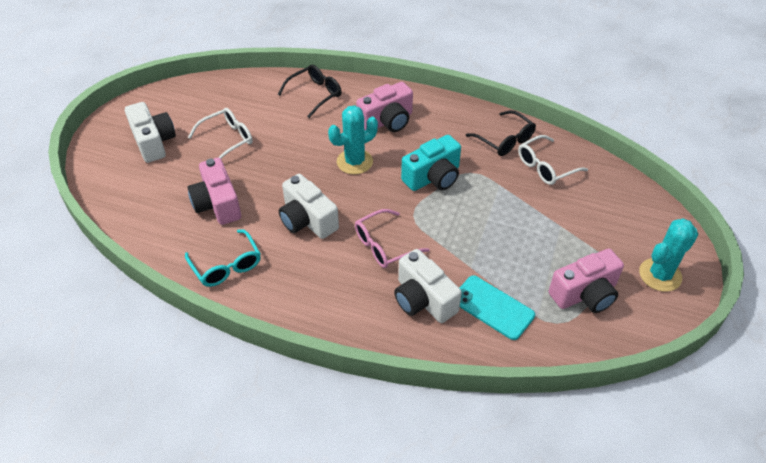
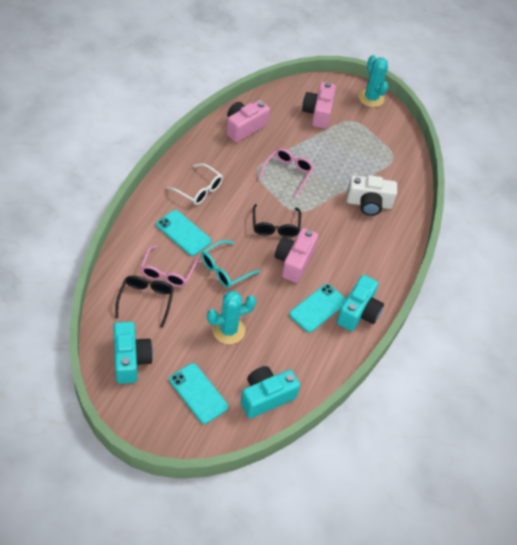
pink glasses: 1 -> 2
turquoise camera: 1 -> 3
turquoise phone: 1 -> 3
white camera: 3 -> 1
white glasses: 2 -> 1

